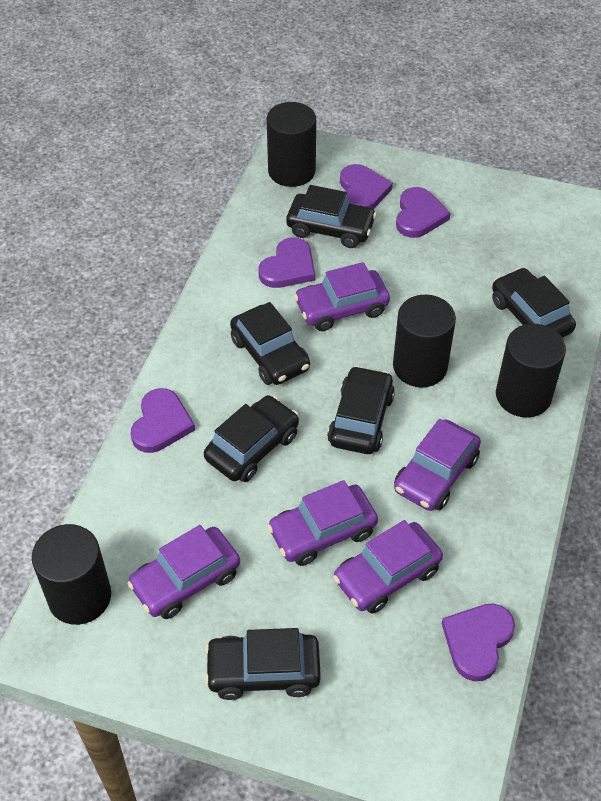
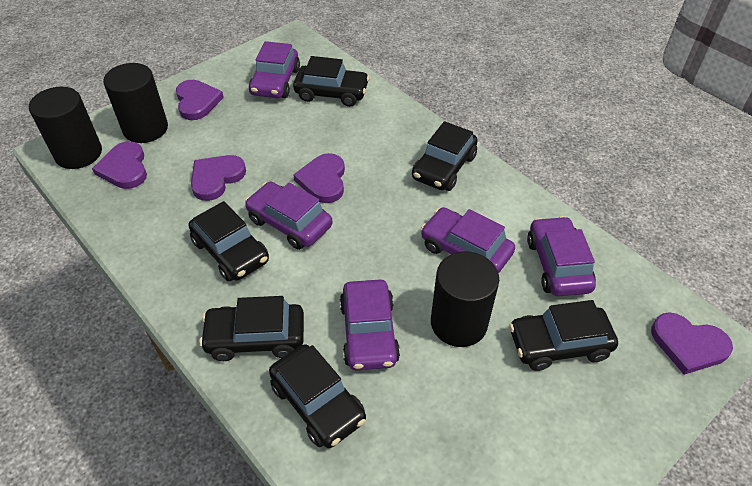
black cylinder: 4 -> 3

